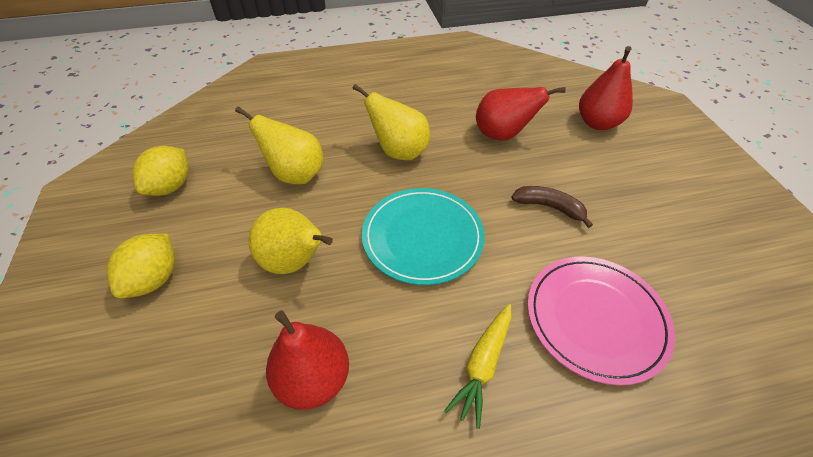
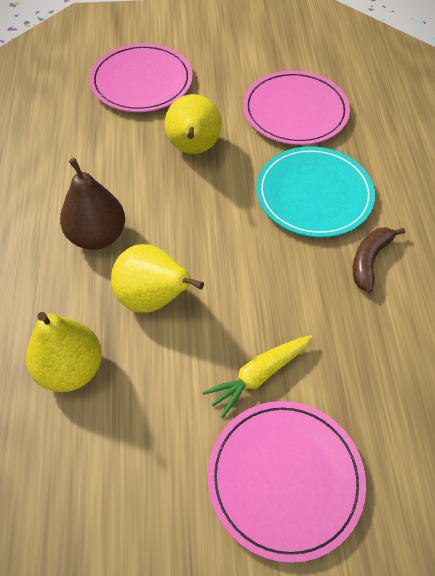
brown pear: 0 -> 1
pink plate: 1 -> 3
red pear: 3 -> 0
yellow lemon: 2 -> 0

